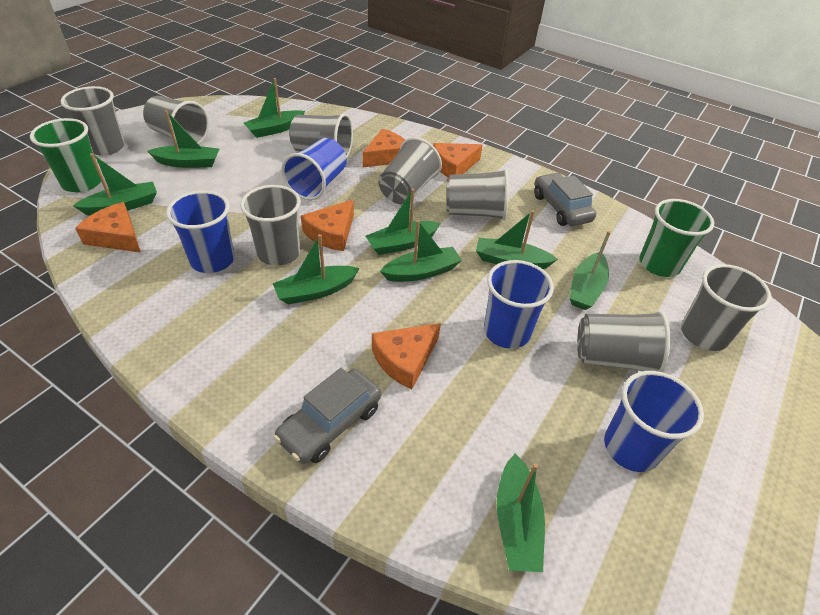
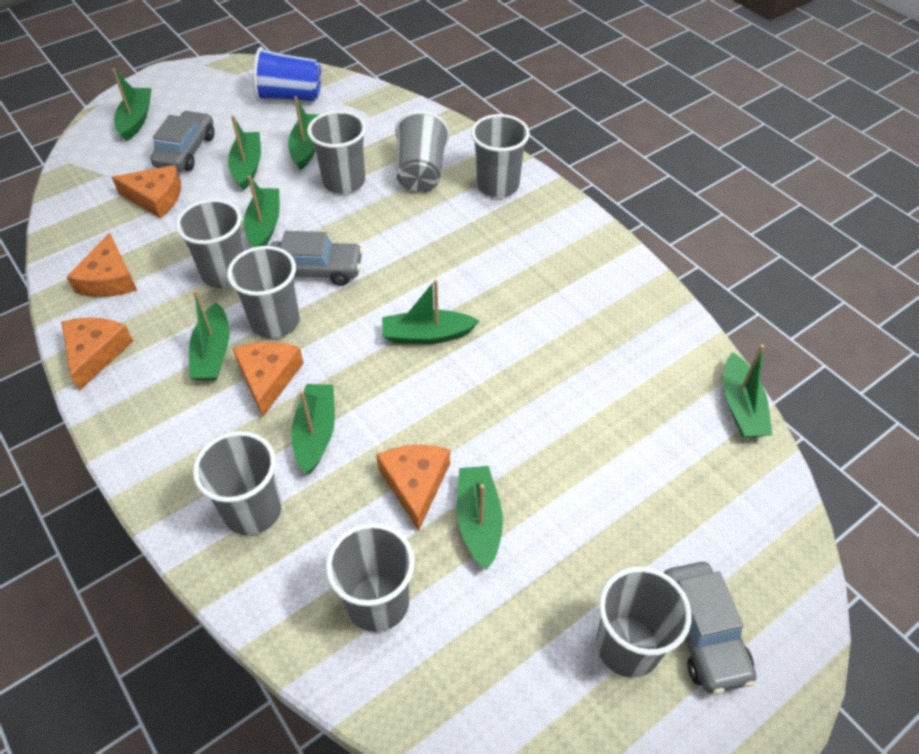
blue cup: 4 -> 1
green cup: 2 -> 0
grey car: 2 -> 3

